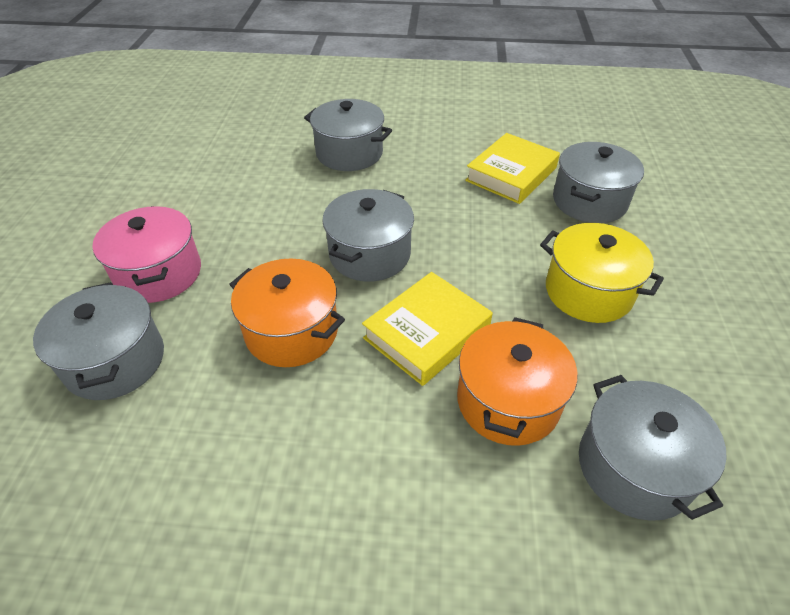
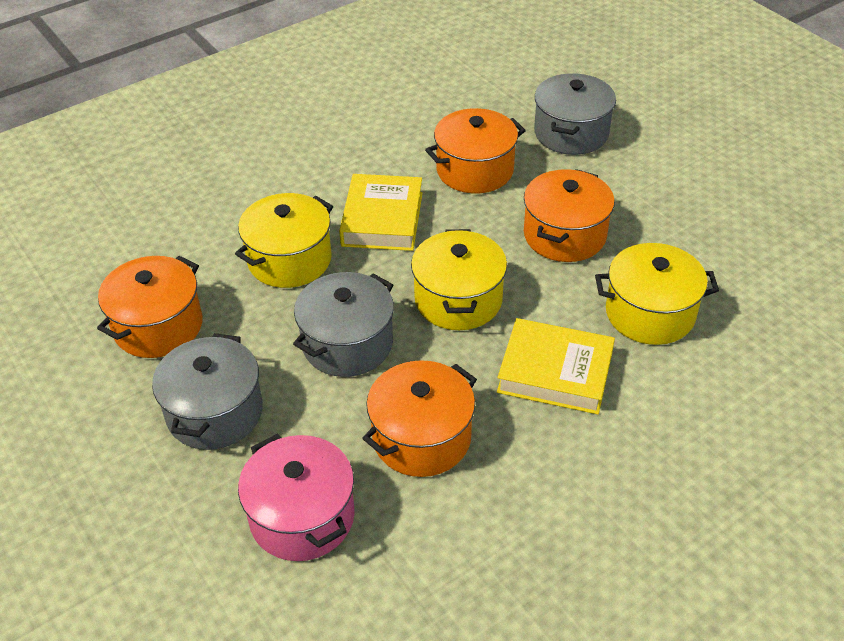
grey pot: 5 -> 3
orange pot: 2 -> 4
yellow pot: 1 -> 3

